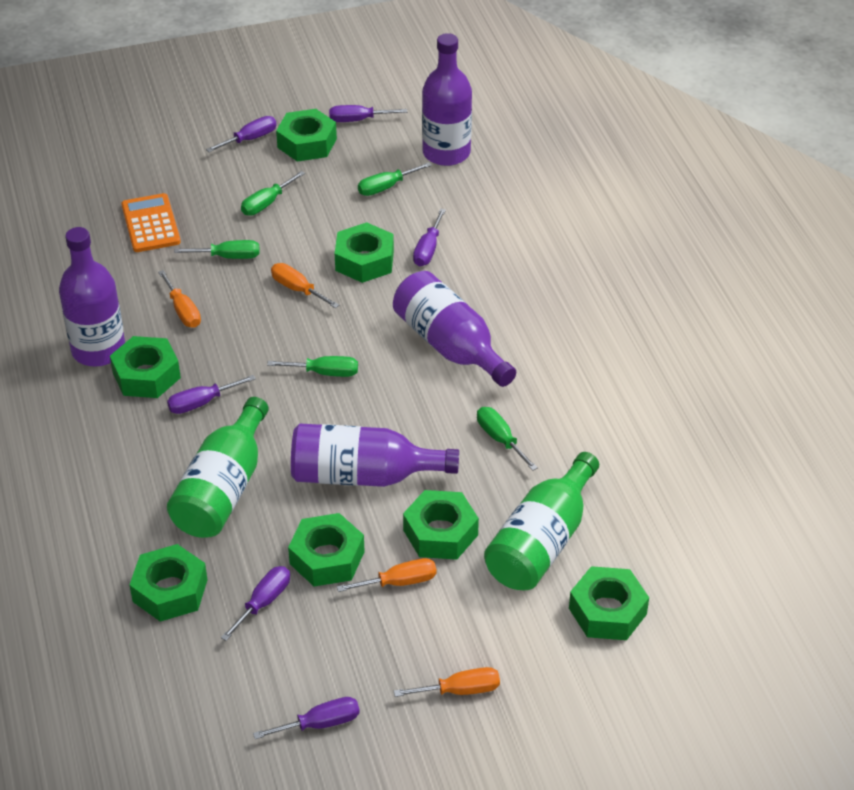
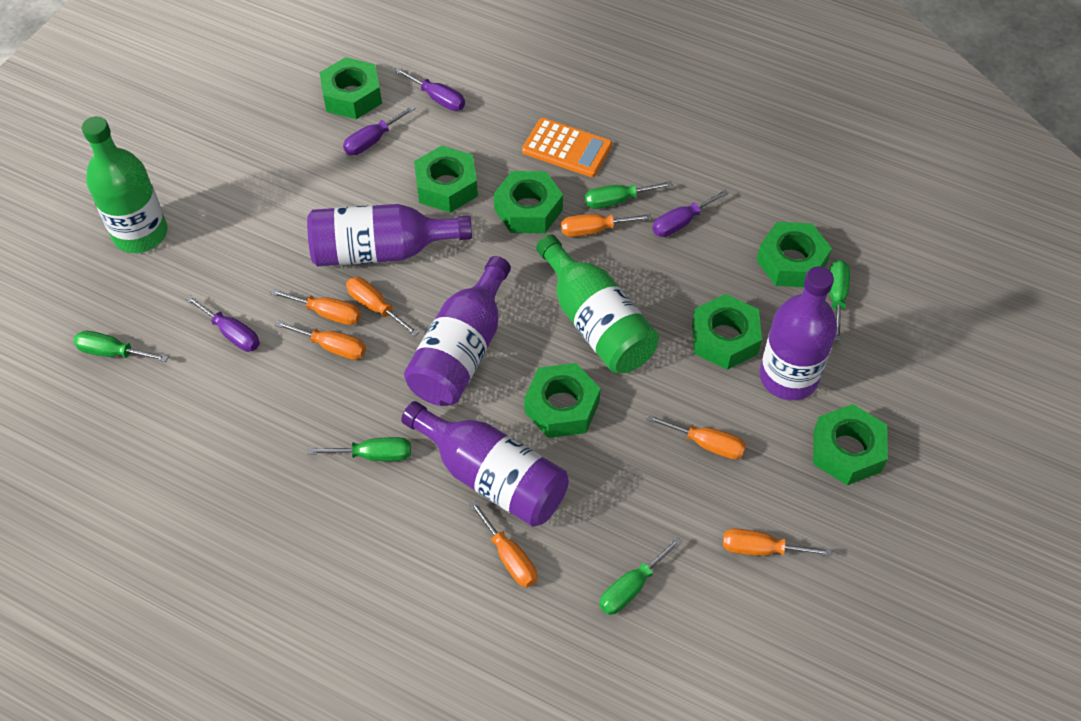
orange screwdriver: 4 -> 7
purple screwdriver: 6 -> 4

